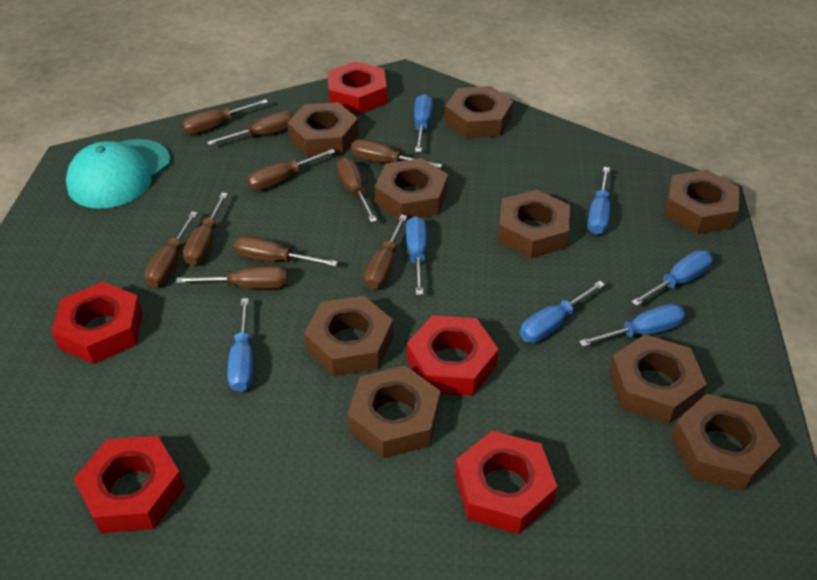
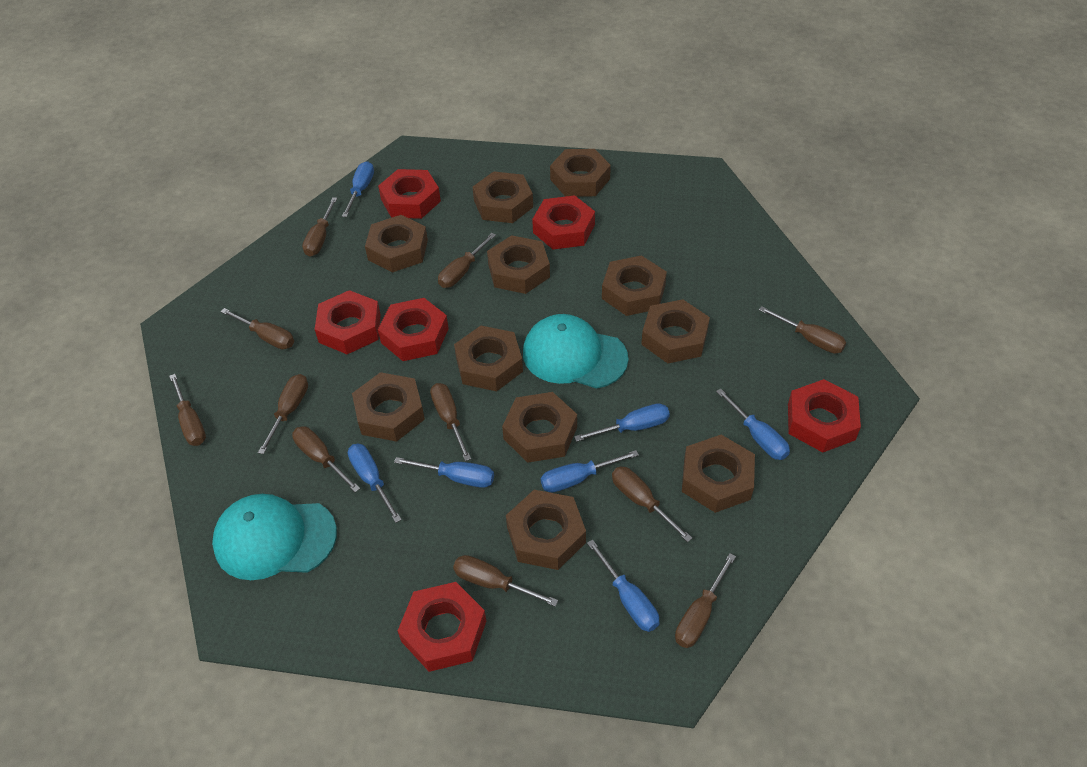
brown nut: 9 -> 11
brown screwdriver: 10 -> 11
red nut: 5 -> 6
turquoise cap: 1 -> 2

